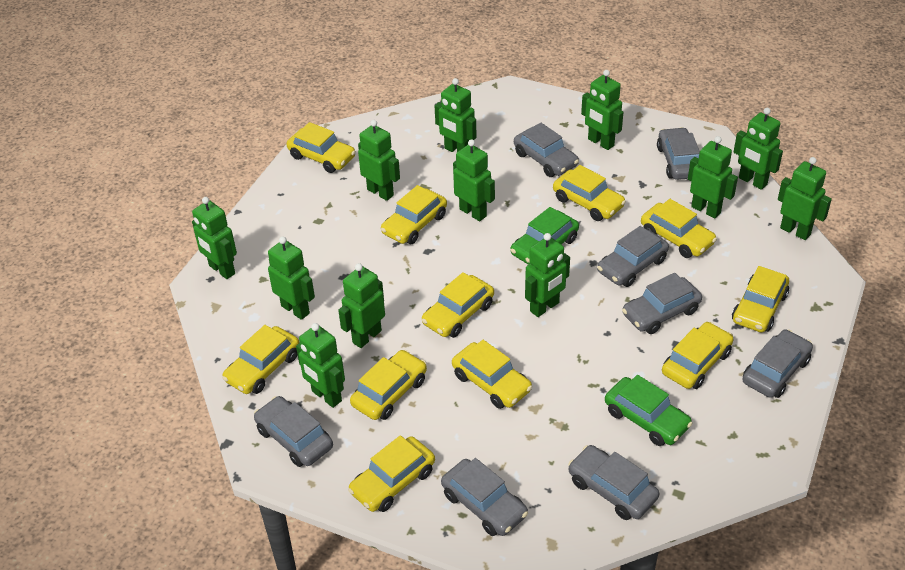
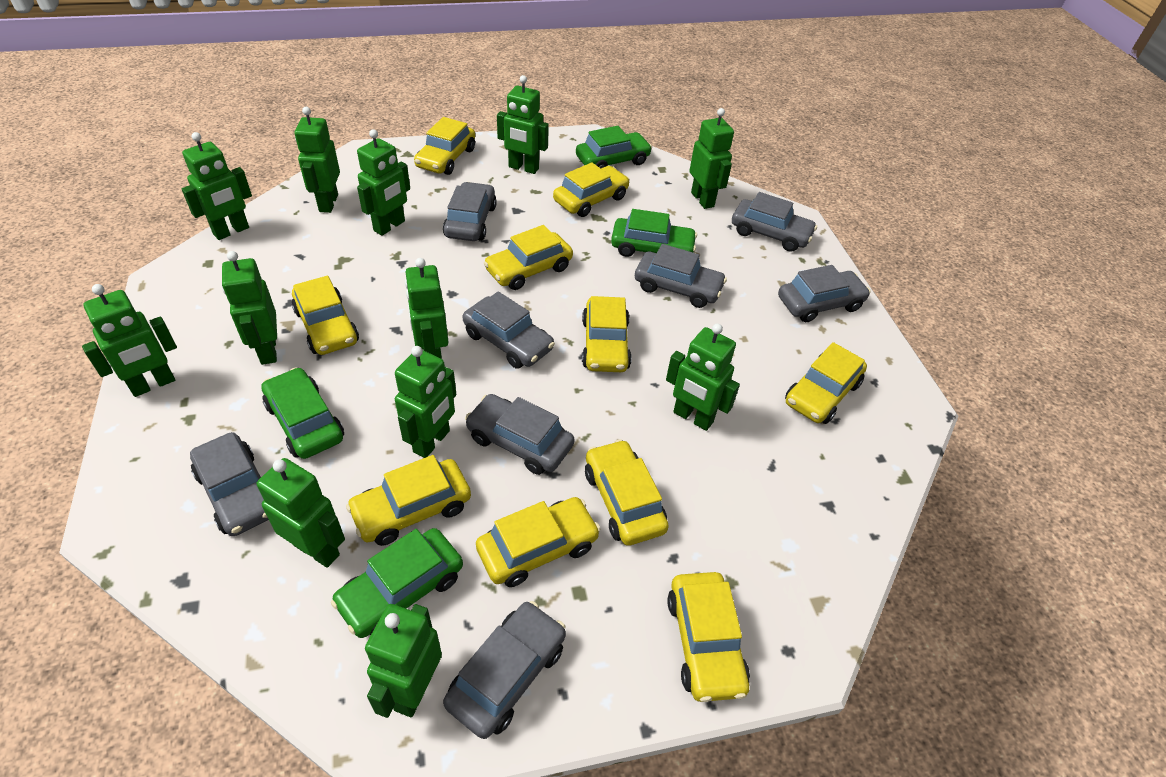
green car: 2 -> 4
yellow car: 11 -> 10

